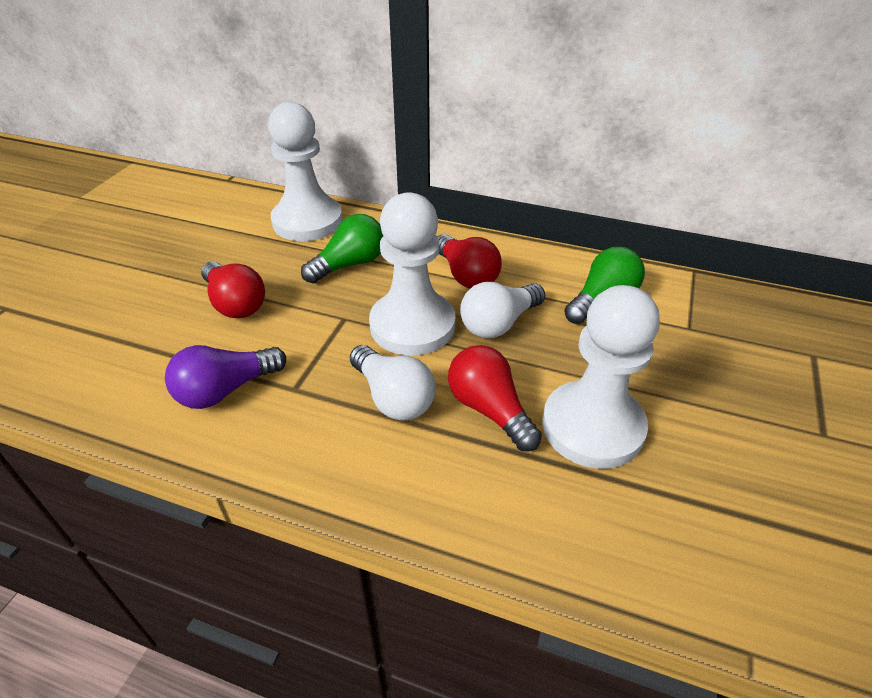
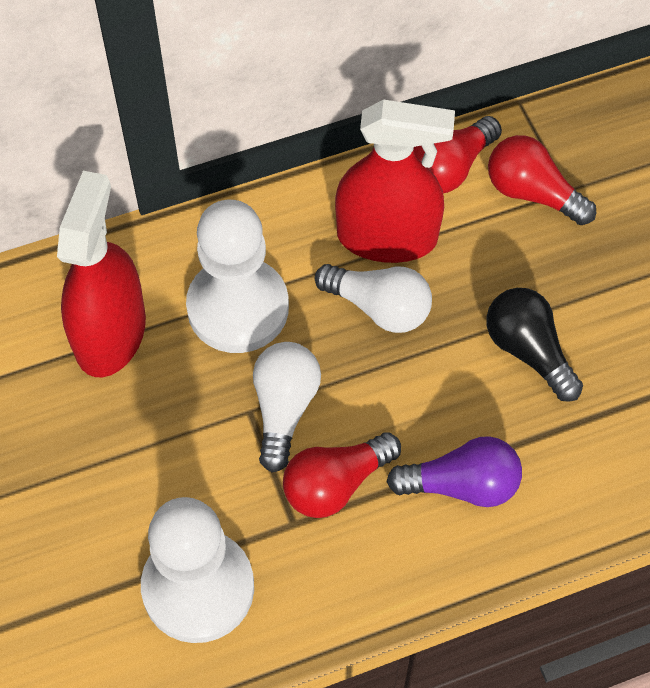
black light bulb: 0 -> 1
green light bulb: 2 -> 0
red spray bottle: 0 -> 2
white pawn: 3 -> 2

